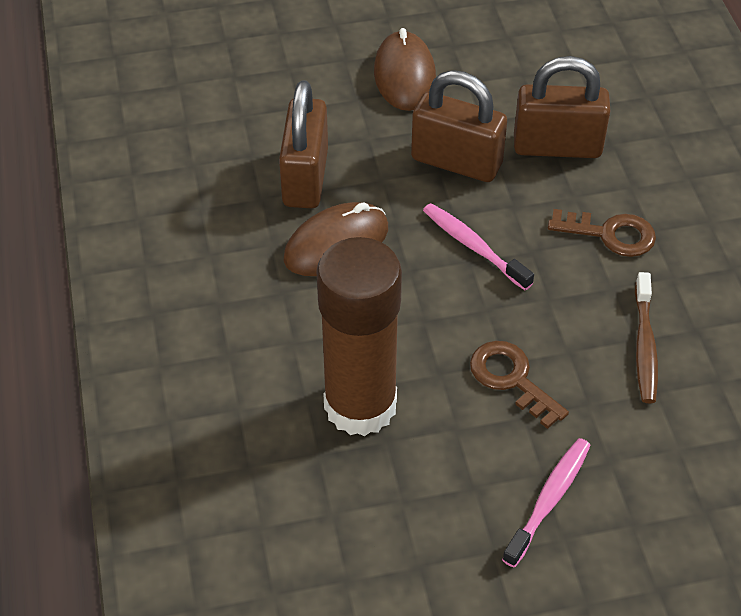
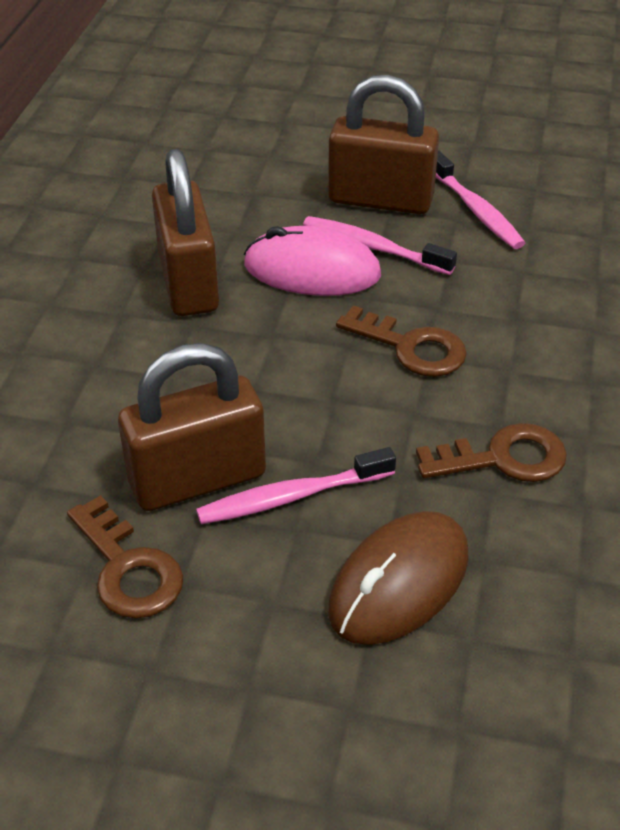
brown glue stick: 1 -> 0
brown key: 2 -> 3
brown mouse: 2 -> 1
brown toothbrush: 1 -> 0
pink mouse: 0 -> 1
pink toothbrush: 2 -> 3

